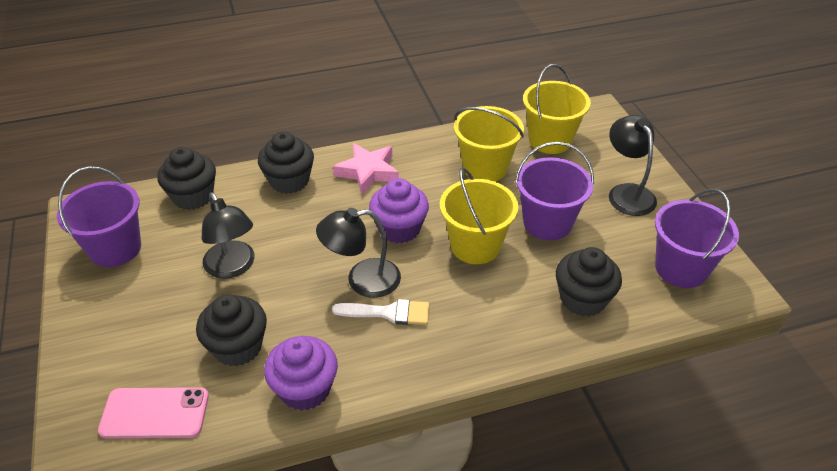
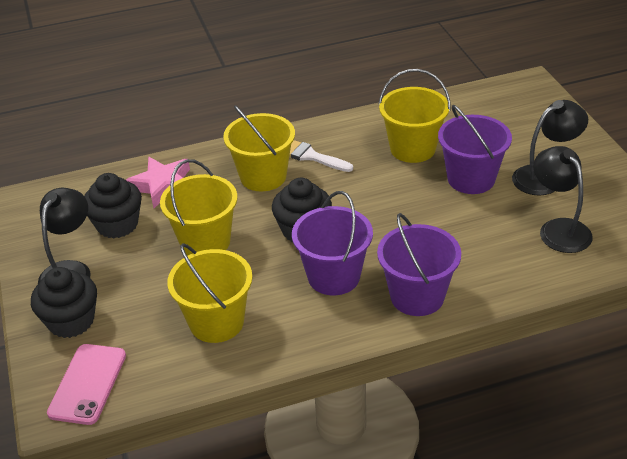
black cupcake: 4 -> 3
purple cupcake: 2 -> 0
yellow bucket: 3 -> 4

